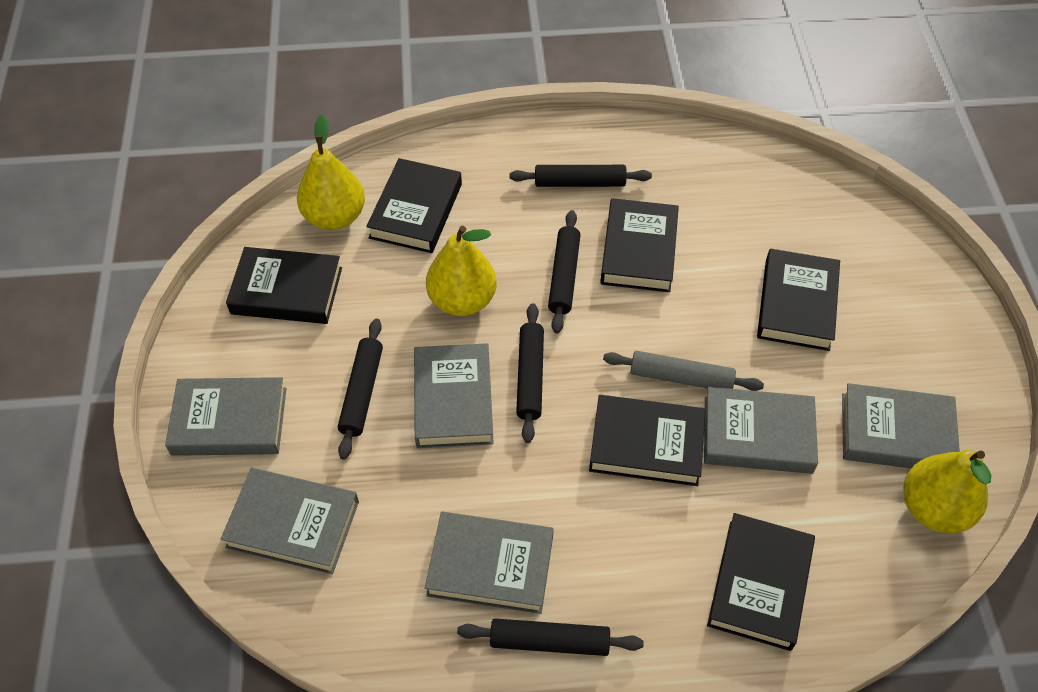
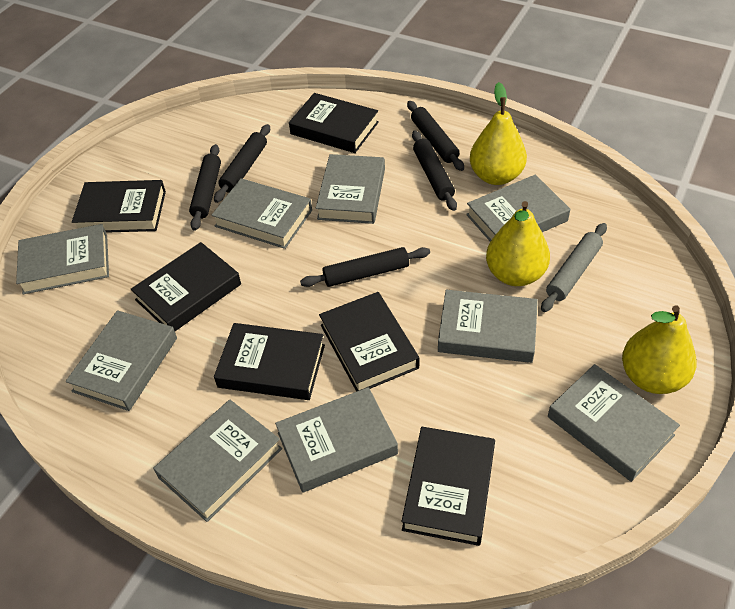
grey book: 6 -> 9

